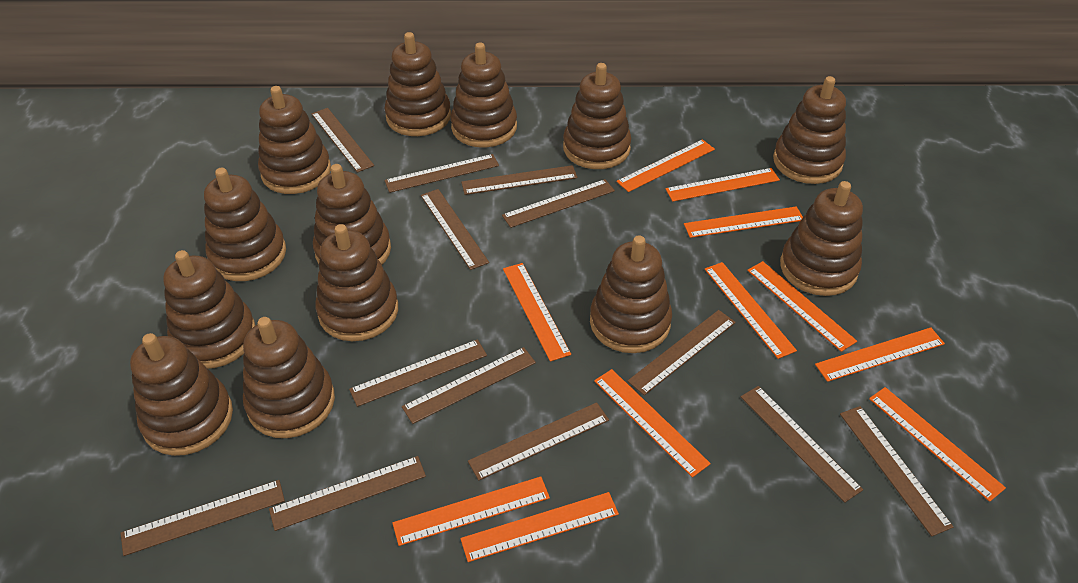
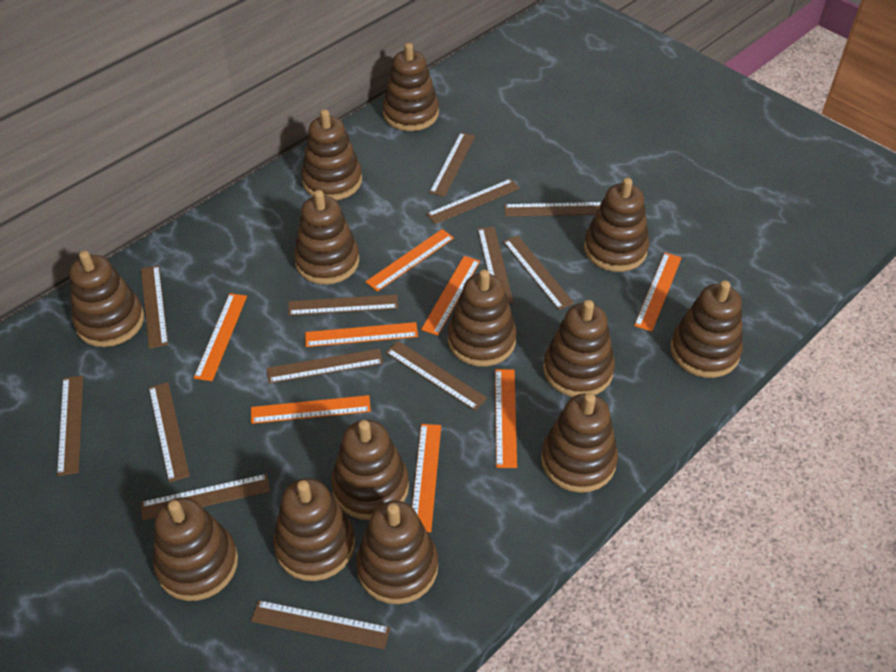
orange ruler: 11 -> 8

